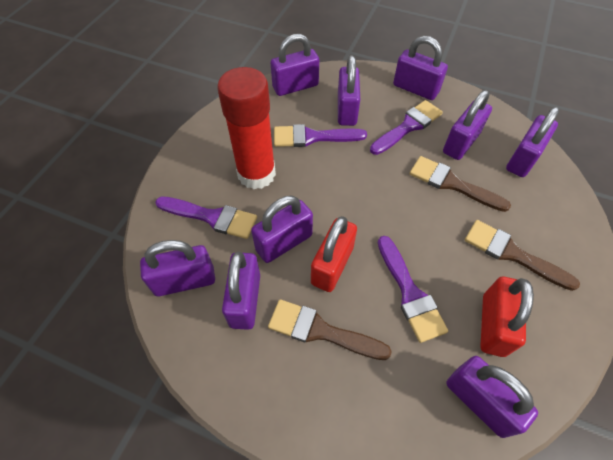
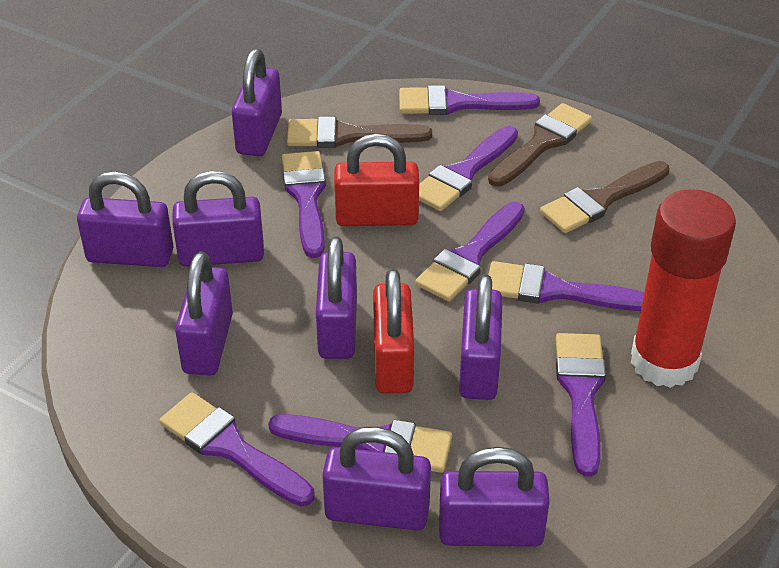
purple brush: 4 -> 8
purple padlock: 9 -> 8

